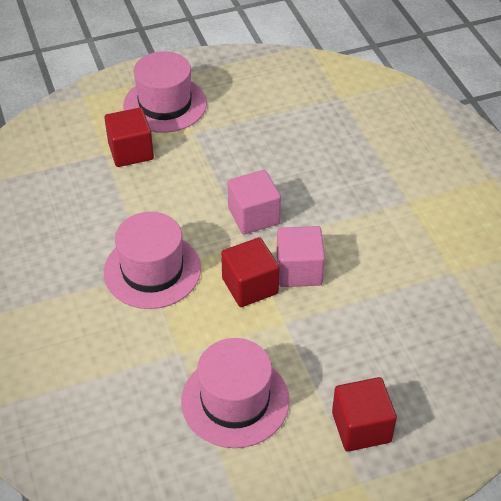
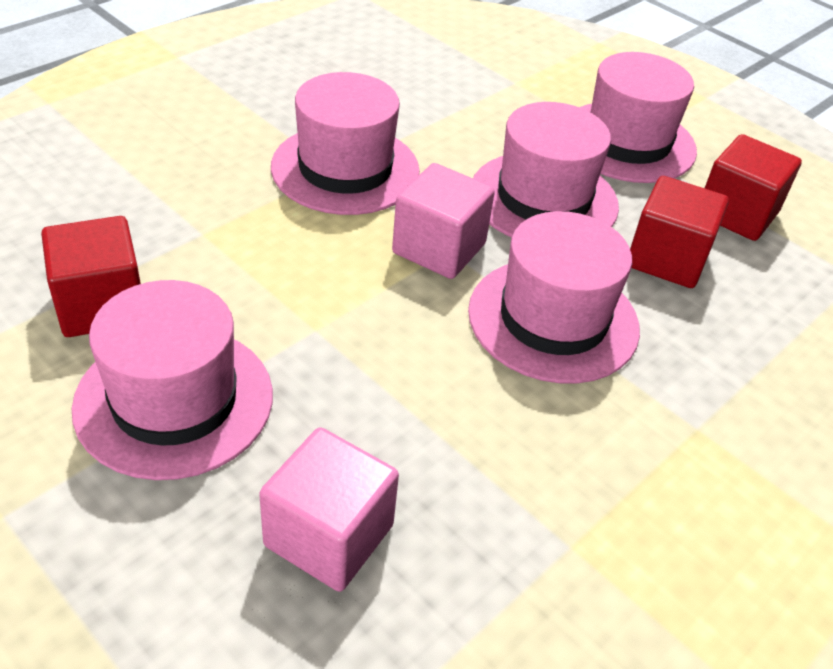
pink hat: 3 -> 5

